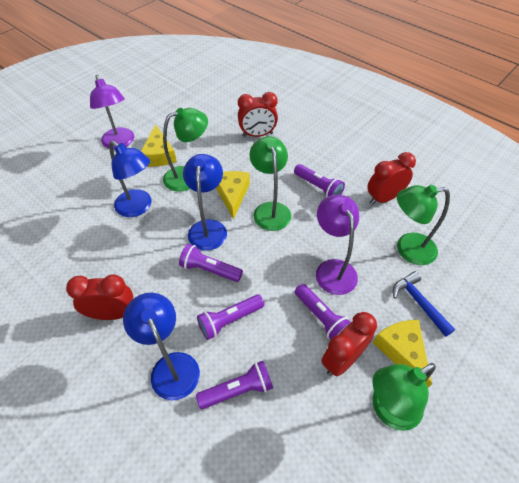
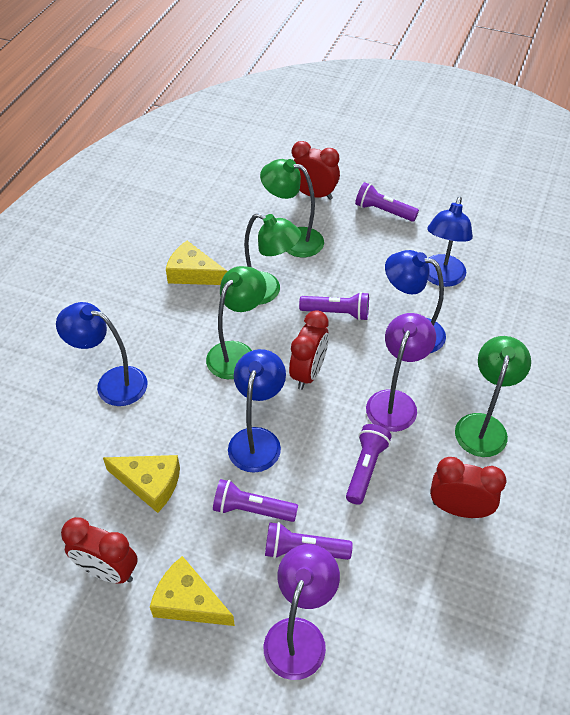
blue hammer: 1 -> 0
blue lamp: 3 -> 4

